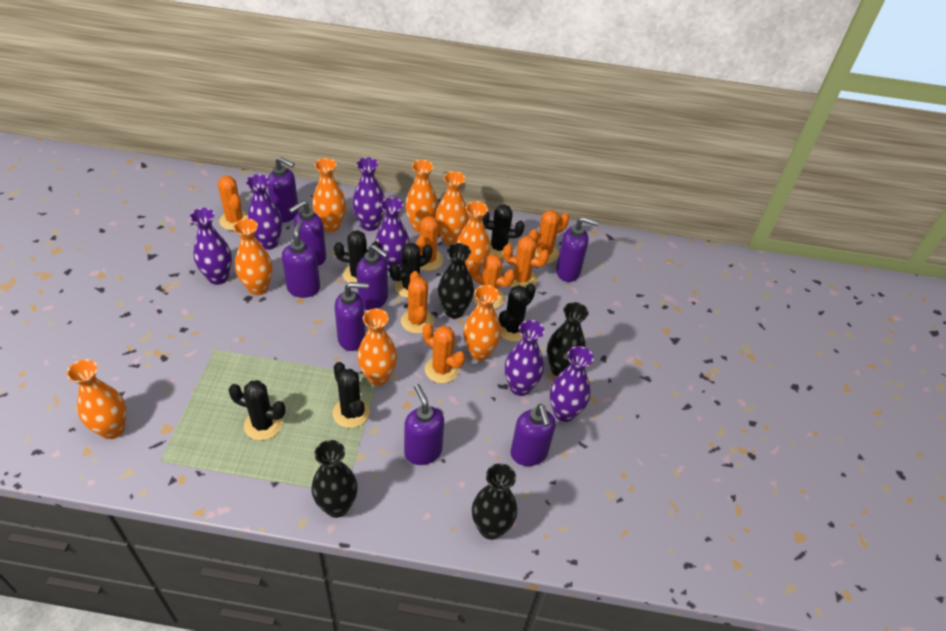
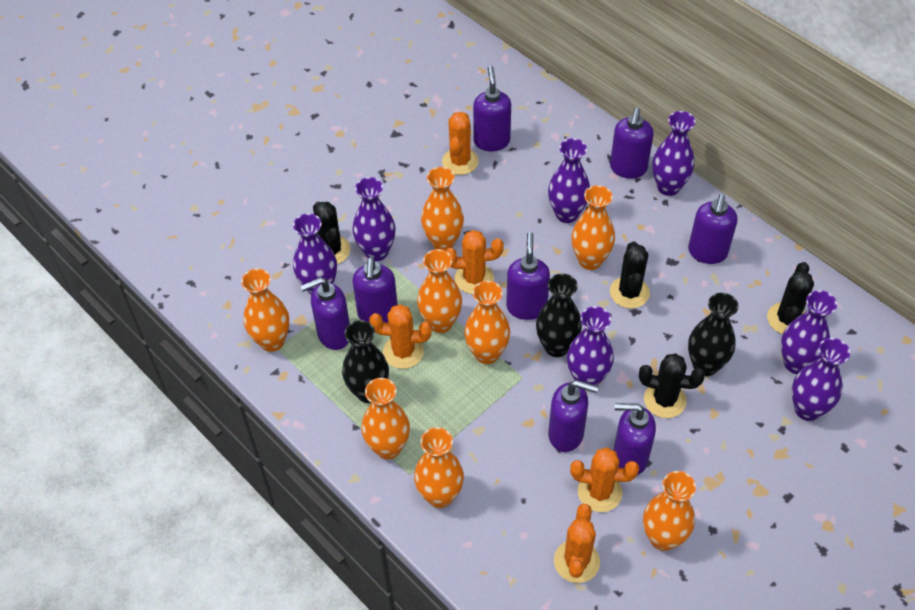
black cactus: 6 -> 4
black vase: 4 -> 3
orange cactus: 7 -> 5
purple vase: 6 -> 7

